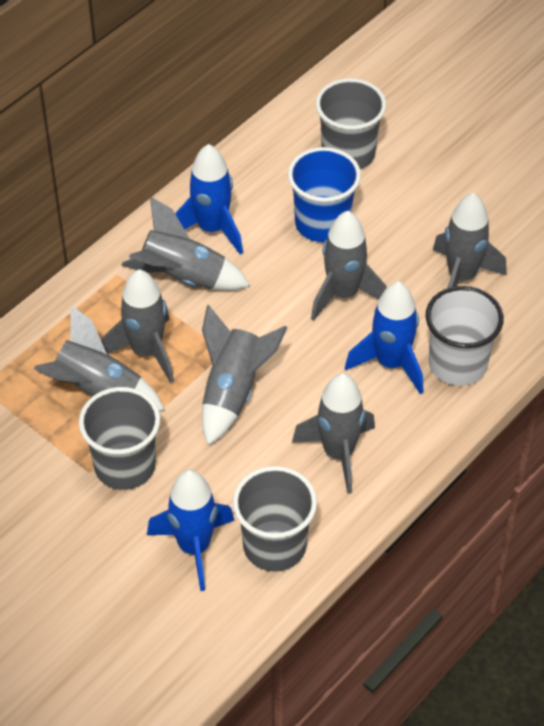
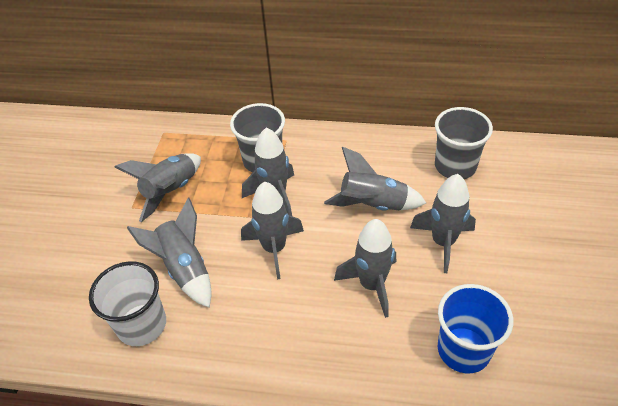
blue rocket: 3 -> 0
grey cup: 3 -> 2

